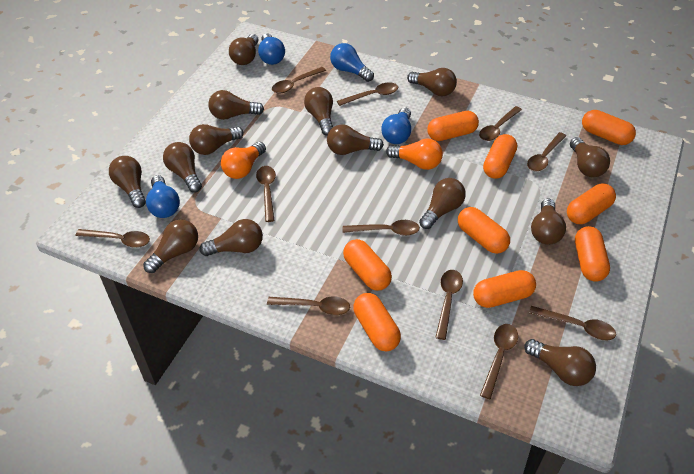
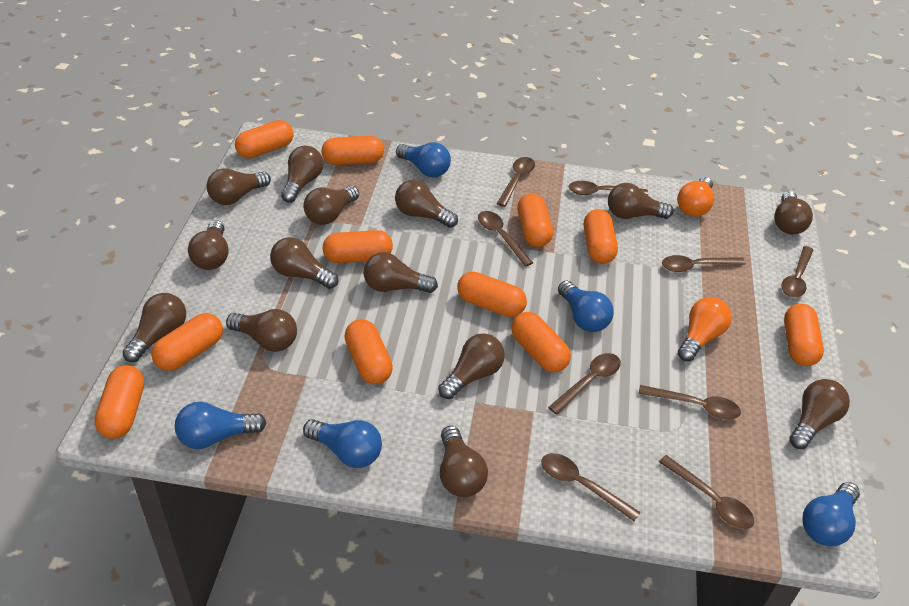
blue light bulb: 4 -> 5
brown spoon: 11 -> 9
orange capsule: 9 -> 11

